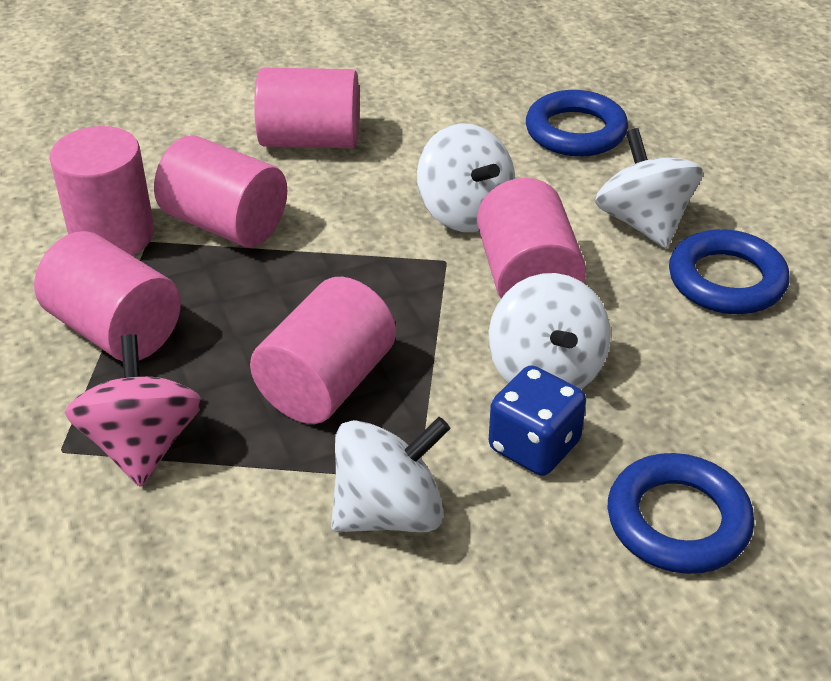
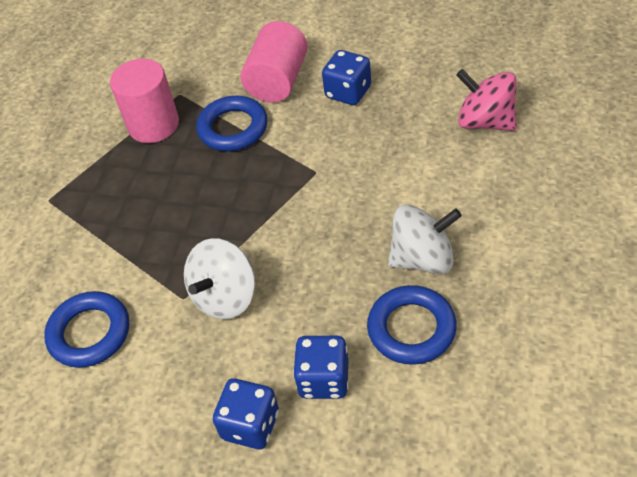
blue dice: 1 -> 3
pink cylinder: 6 -> 2
white spinning top: 4 -> 2

